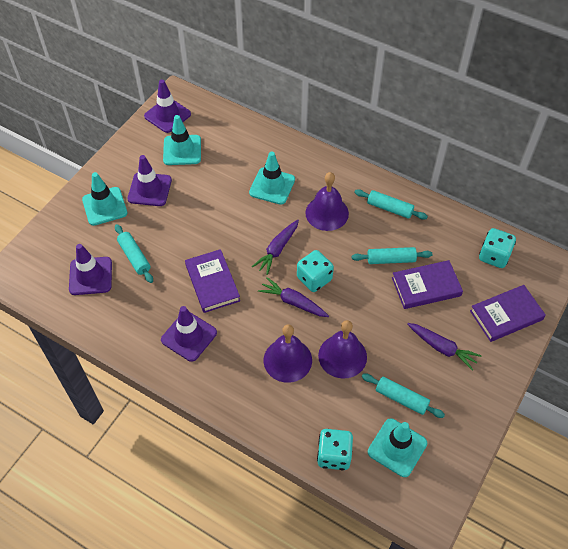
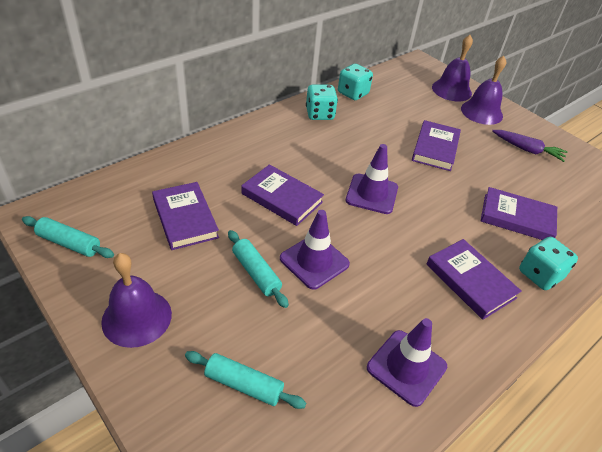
purple book: 3 -> 5
purple carrot: 3 -> 1
purple traffic cone: 4 -> 3
turquoise rolling pin: 4 -> 3
turquoise traffic cone: 4 -> 0

